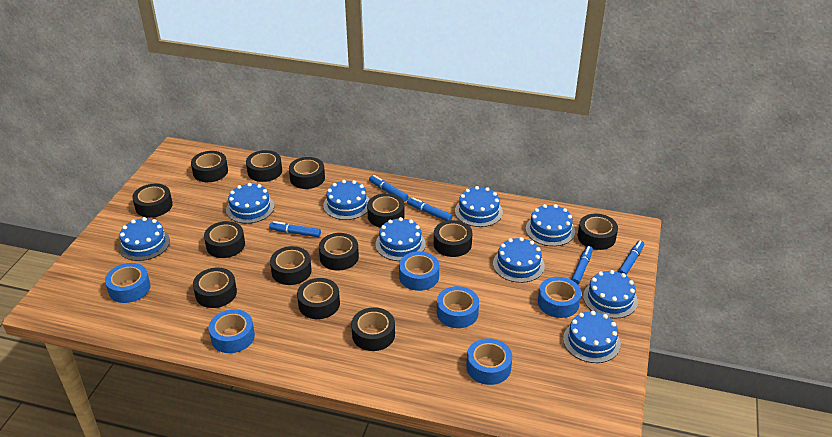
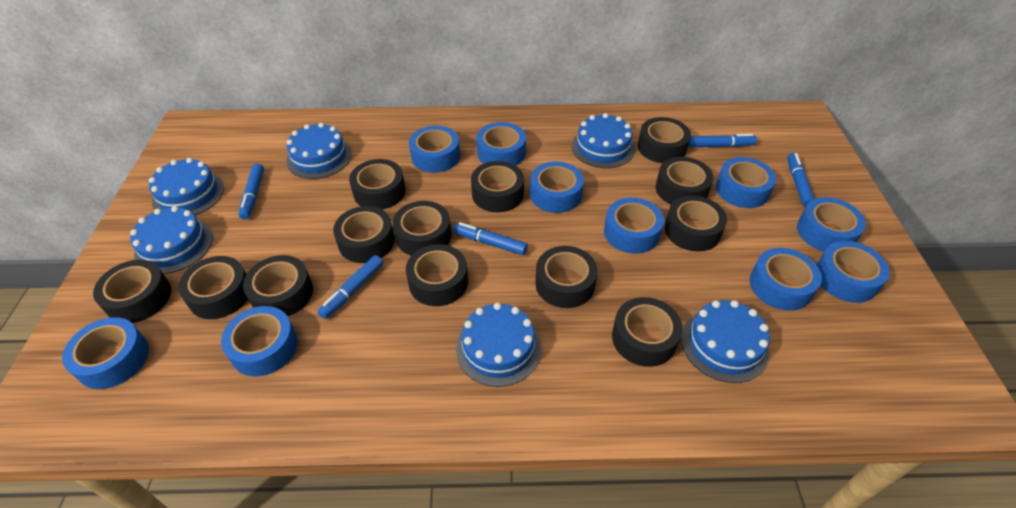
blue cake: 9 -> 6
blue tape: 6 -> 10

